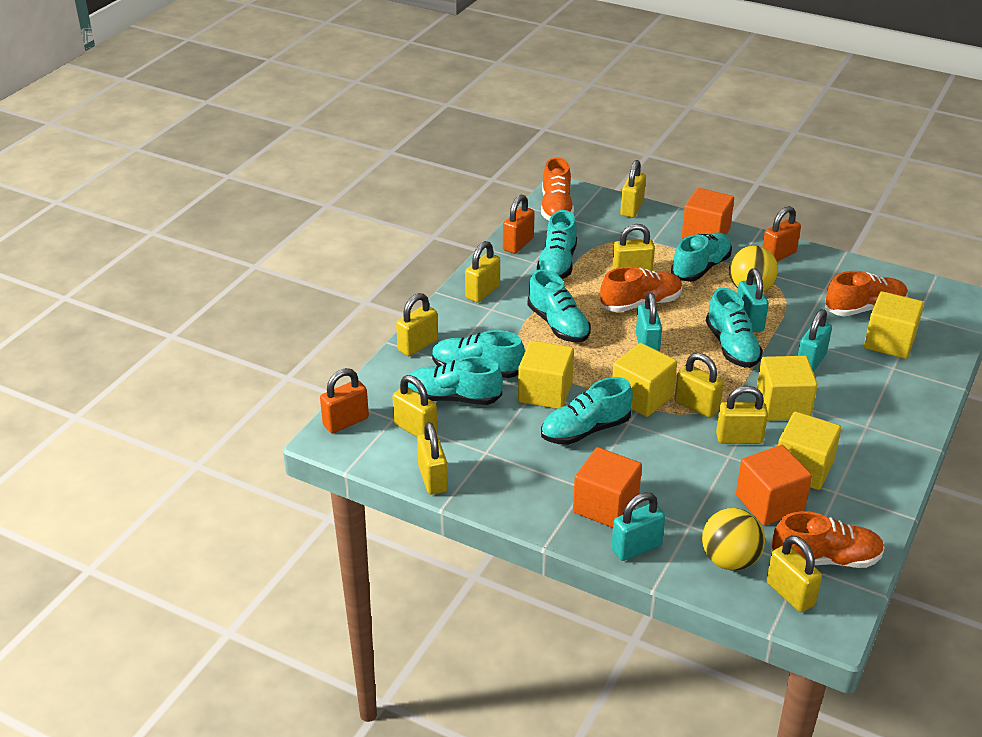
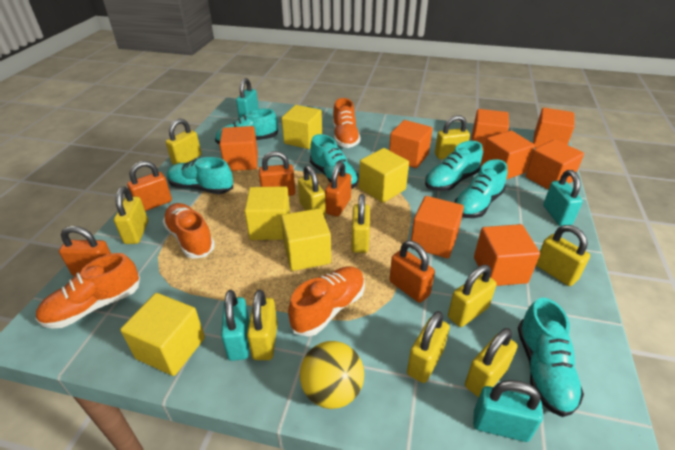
orange cube: 3 -> 8
orange padlock: 3 -> 5
turquoise shoe: 7 -> 6
yellow ball: 2 -> 1
yellow padlock: 9 -> 10

